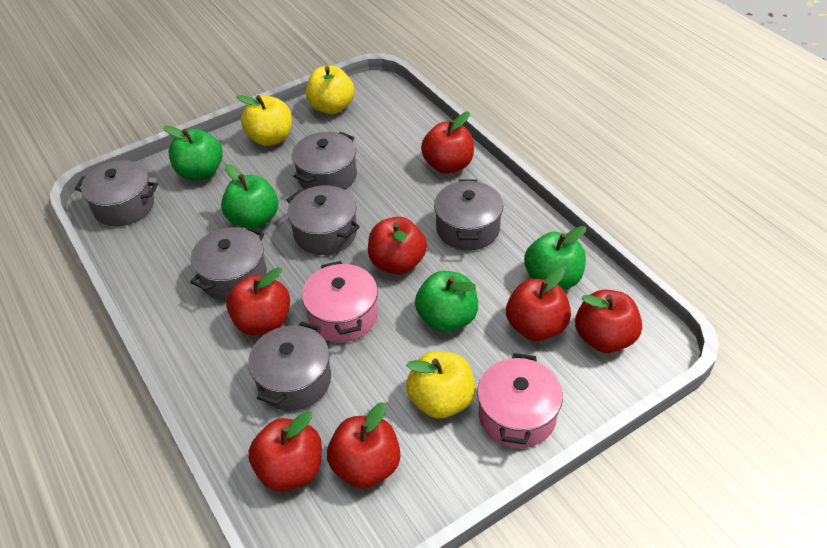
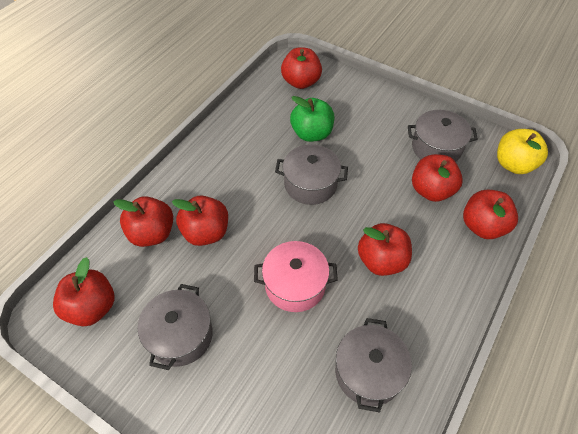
green apple: 4 -> 1
grey pot: 6 -> 4
pink pot: 2 -> 1
yellow apple: 3 -> 1

